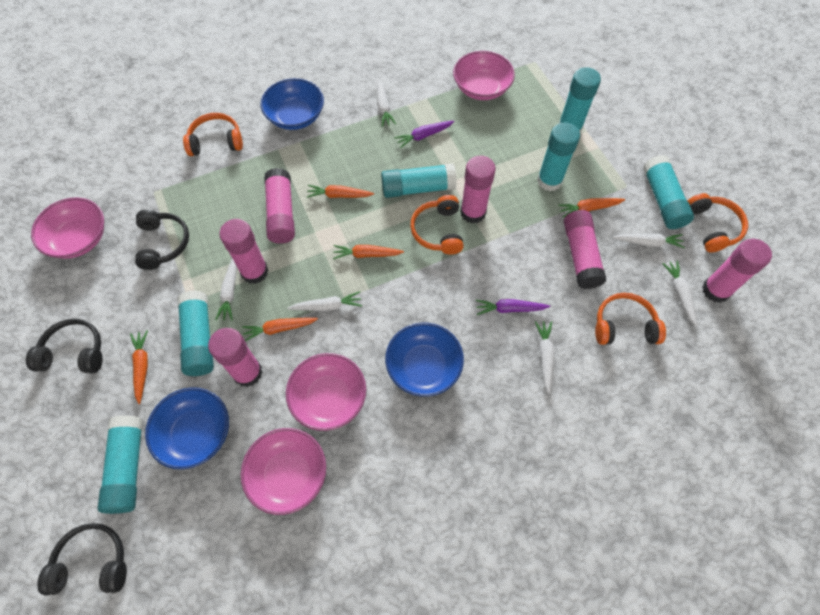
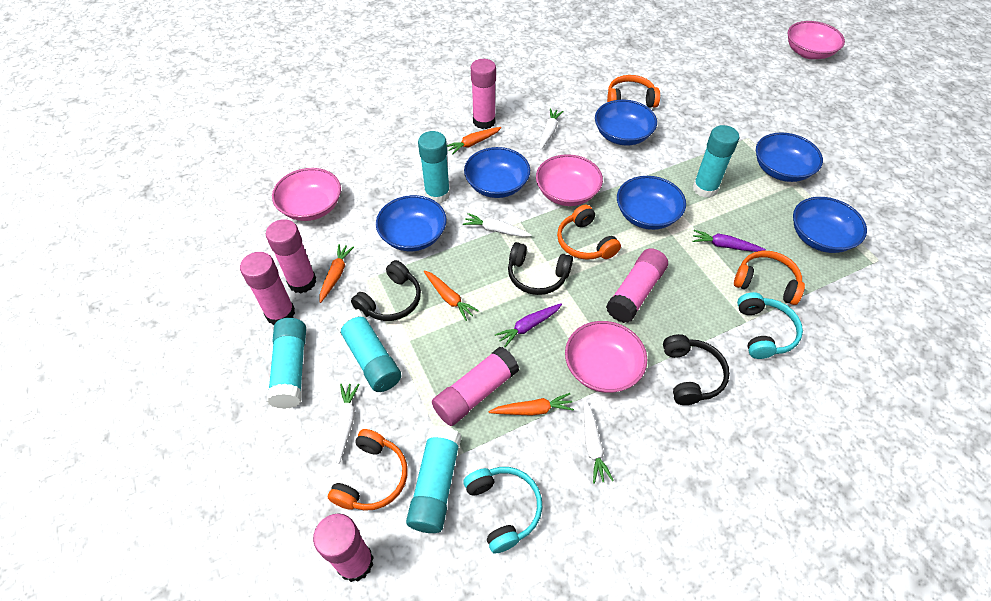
blue bowl: 3 -> 6
orange carrot: 5 -> 4
turquoise glue stick: 6 -> 5
turquoise headphones: 0 -> 2
white carrot: 6 -> 4

